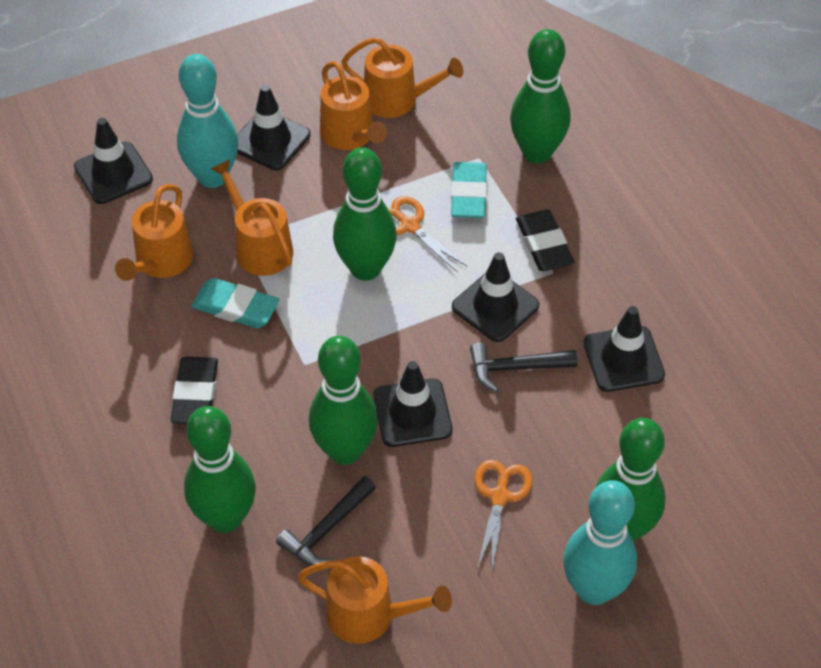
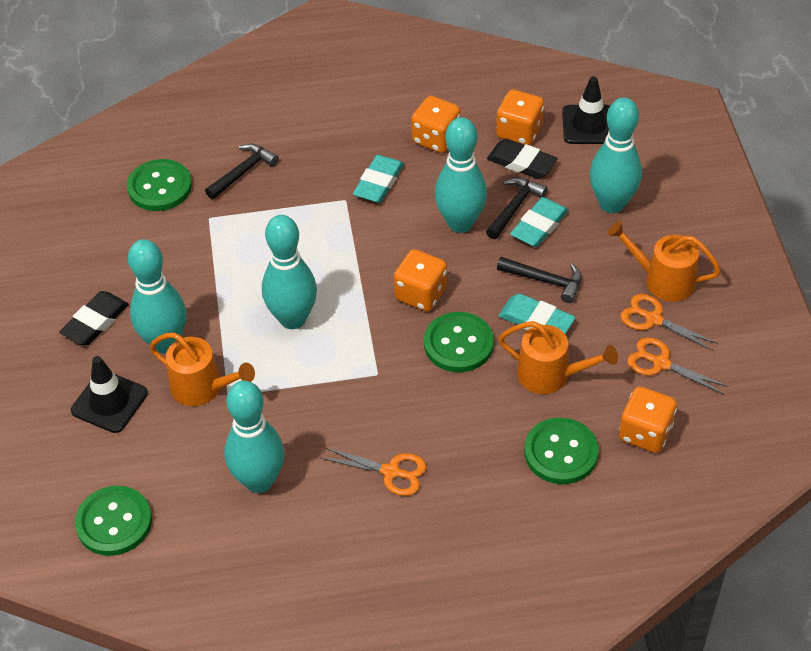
black hammer: 2 -> 3
black traffic cone: 5 -> 2
green bowling pin: 5 -> 0
green button: 0 -> 4
orange dice: 0 -> 4
orange scissors: 2 -> 3
orange watering can: 5 -> 3
turquoise bowling pin: 2 -> 5
turquoise eraser: 2 -> 3

